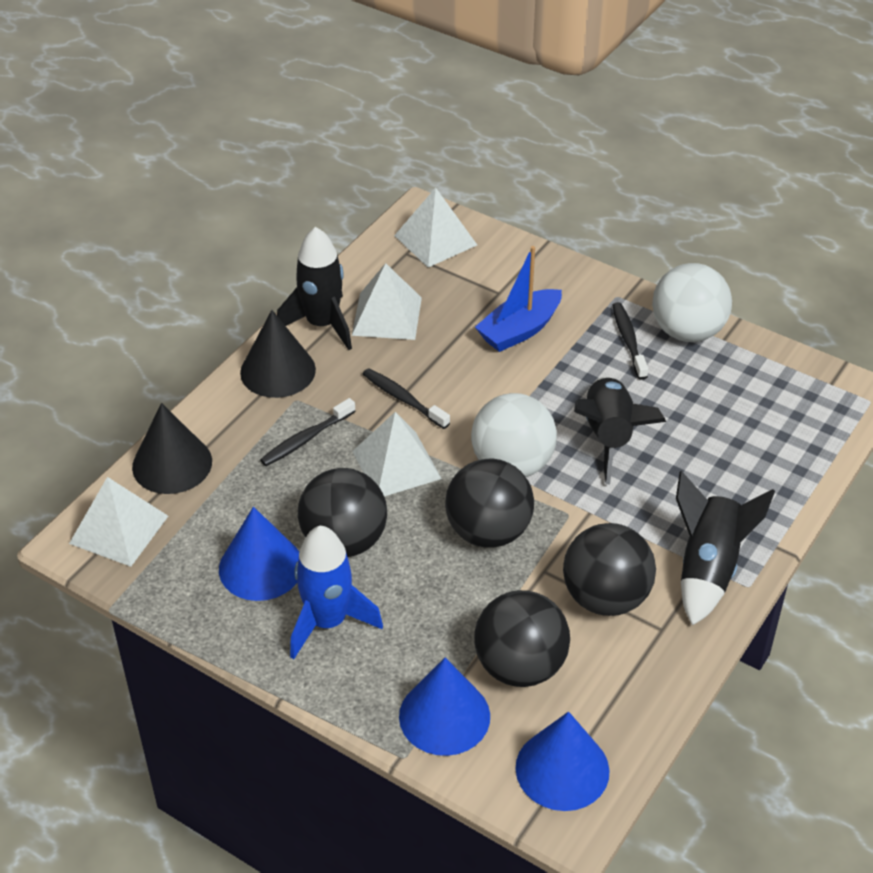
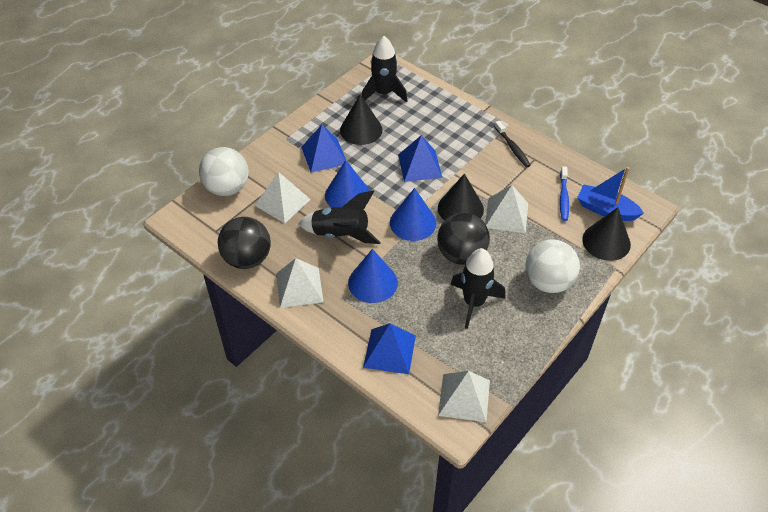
black ball: 4 -> 2
black cone: 2 -> 3
black toothbrush: 3 -> 1
blue pyramid: 0 -> 3
blue rocket: 1 -> 0
blue toothbrush: 0 -> 1

